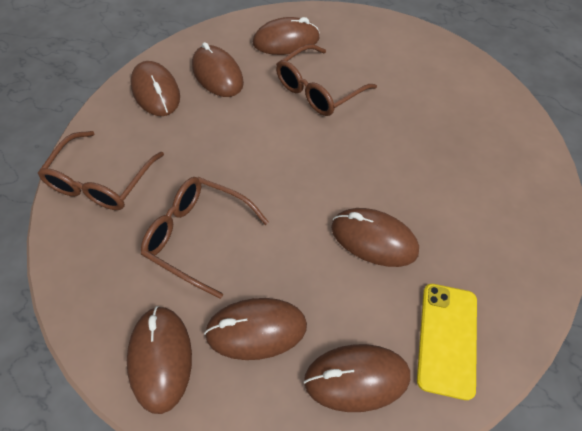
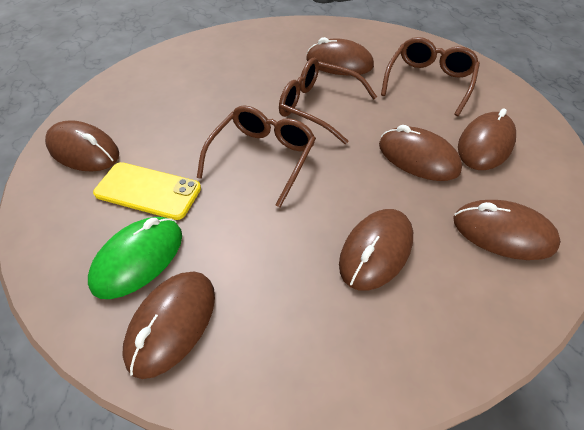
green mouse: 0 -> 1

